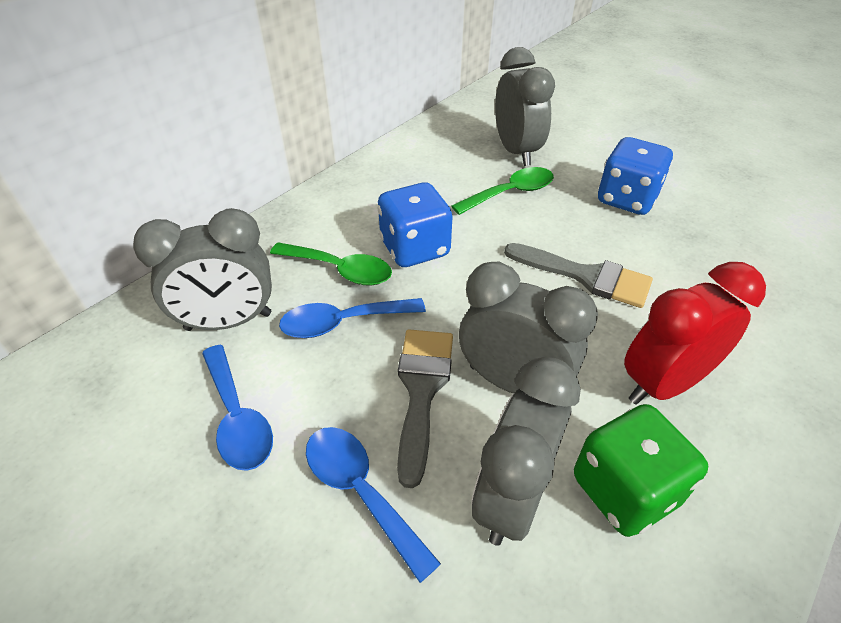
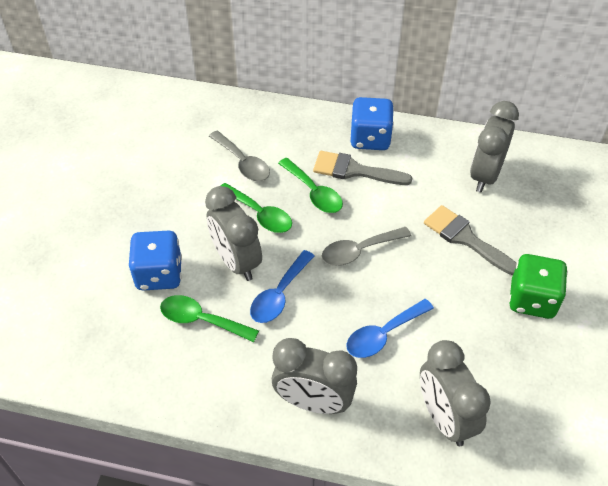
blue spoon: 3 -> 2
green spoon: 2 -> 3
grey spoon: 0 -> 2
red clock: 1 -> 0

